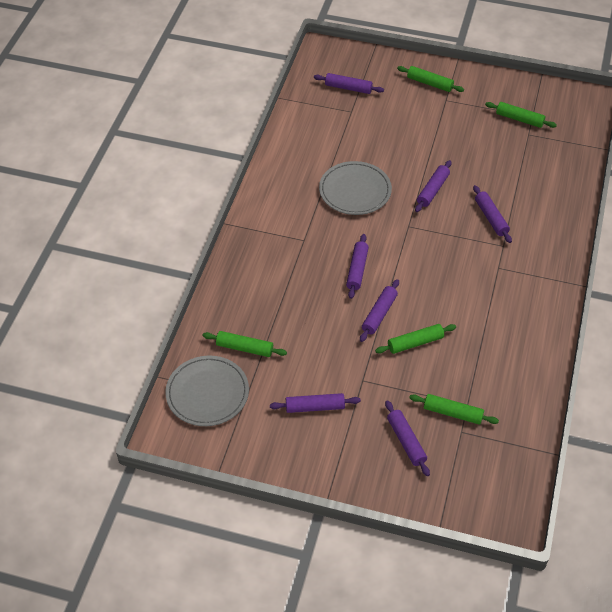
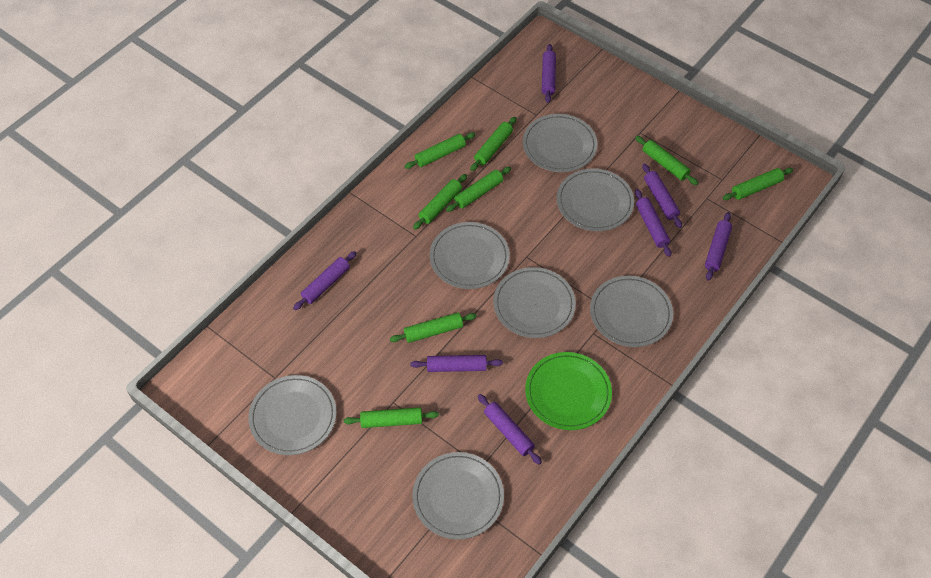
green plate: 0 -> 1
green rolling pin: 5 -> 8
grey plate: 2 -> 7

